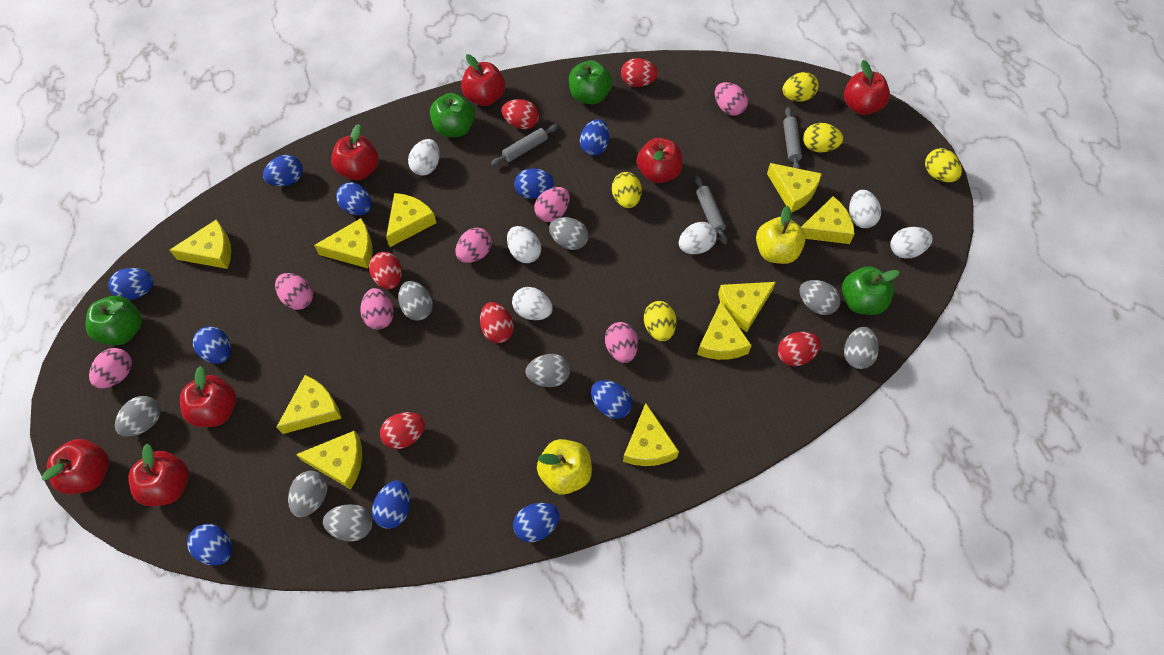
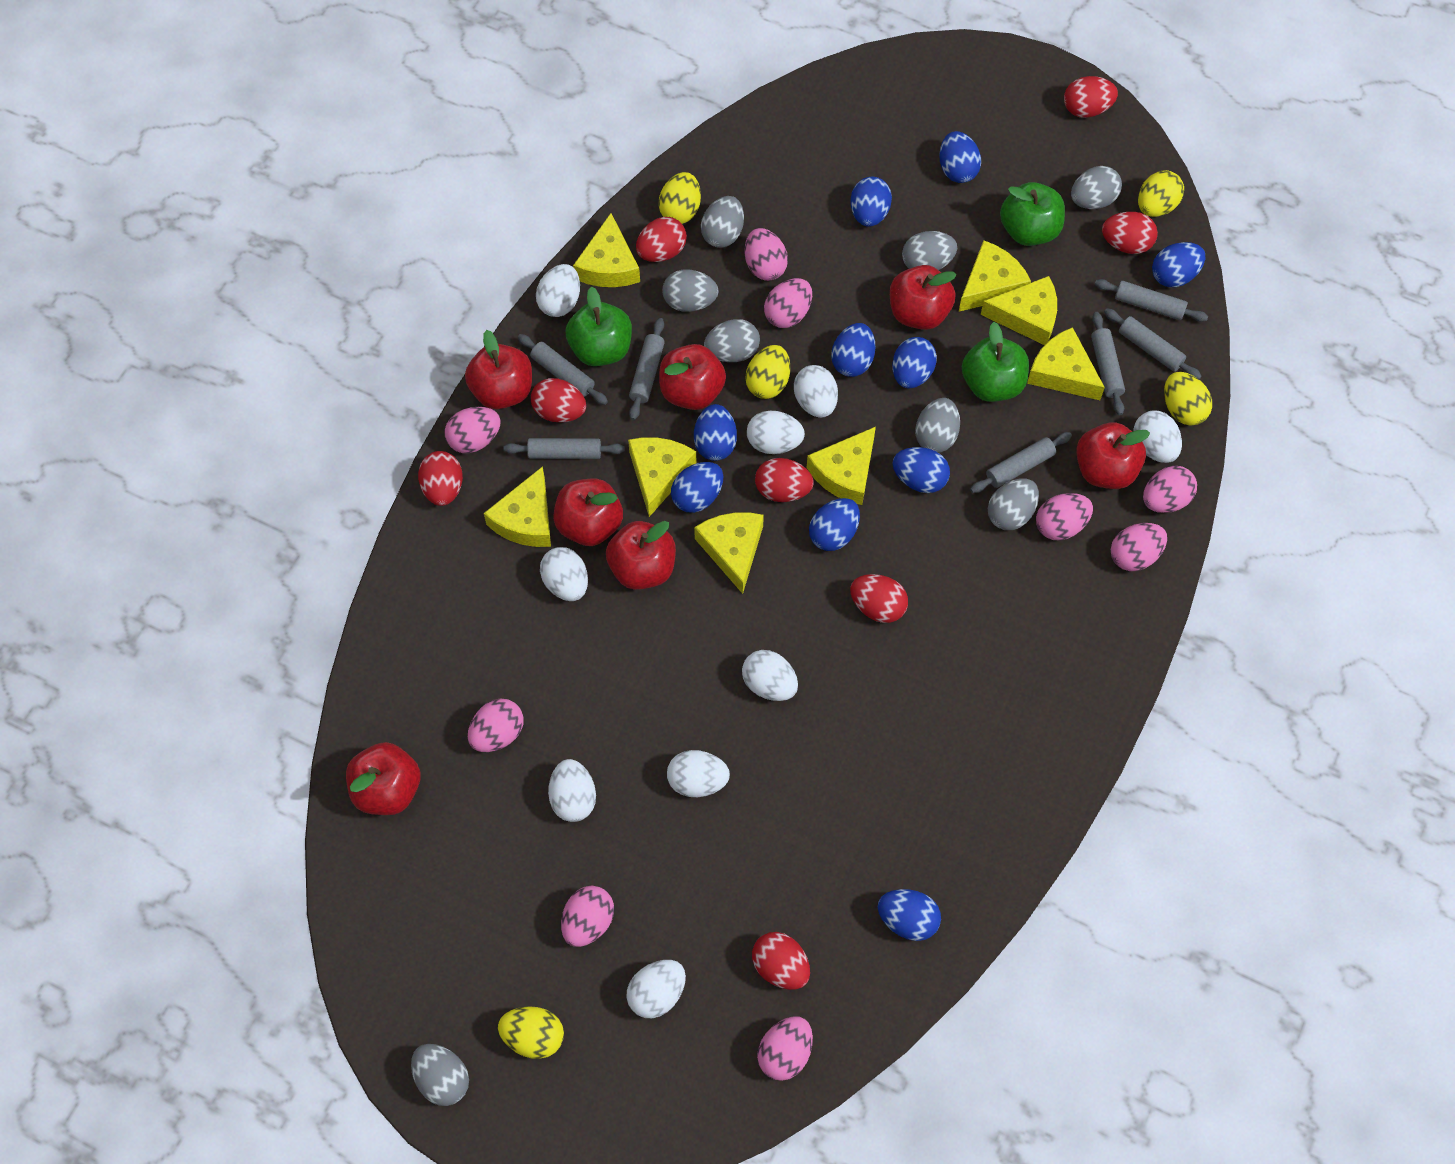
green apple: 4 -> 3
grey rolling pin: 3 -> 7
pink egg: 7 -> 9
red egg: 6 -> 8
white egg: 6 -> 9
yellow apple: 2 -> 0
yellow cheese: 10 -> 8

